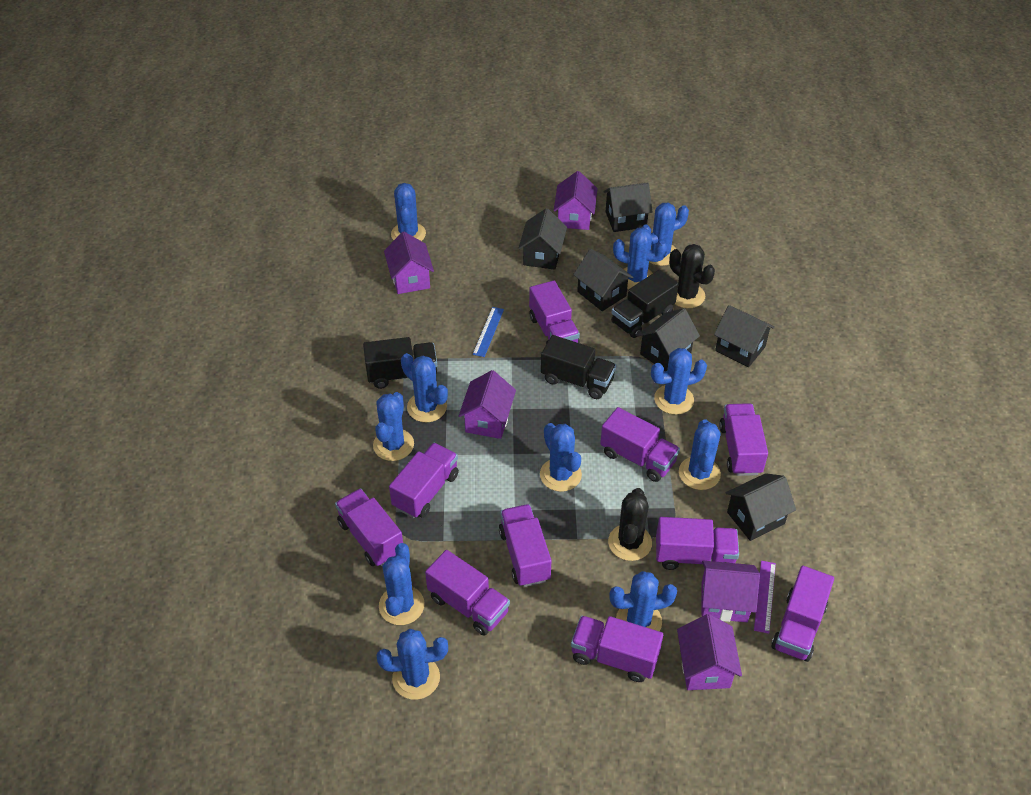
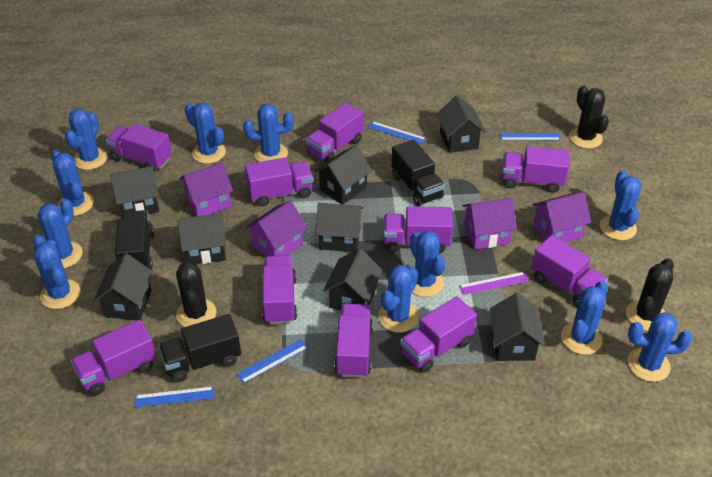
black cactus: 2 -> 3
black house: 6 -> 8
blue ruler: 1 -> 4
purple house: 5 -> 4

